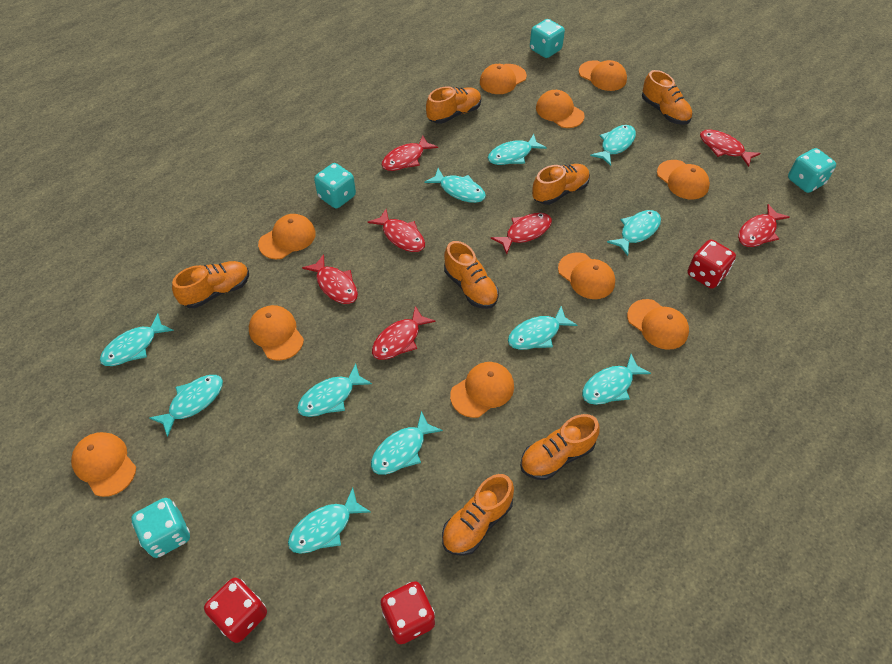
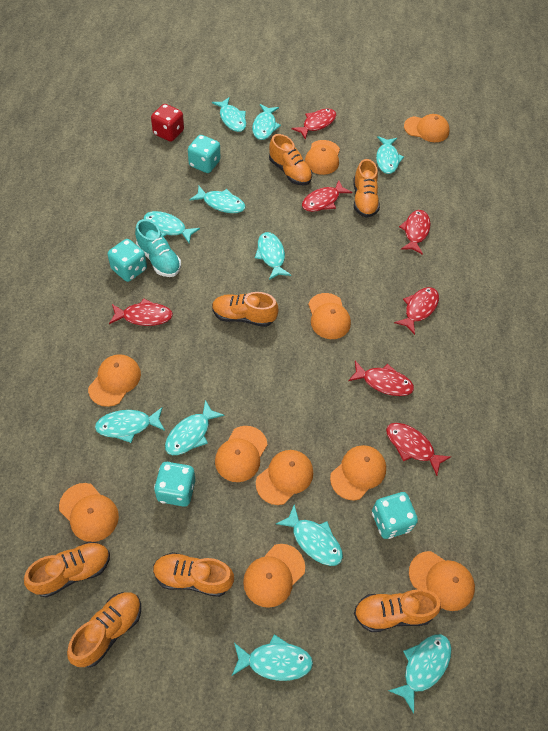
red dice: 3 -> 1
turquoise shoe: 0 -> 1

